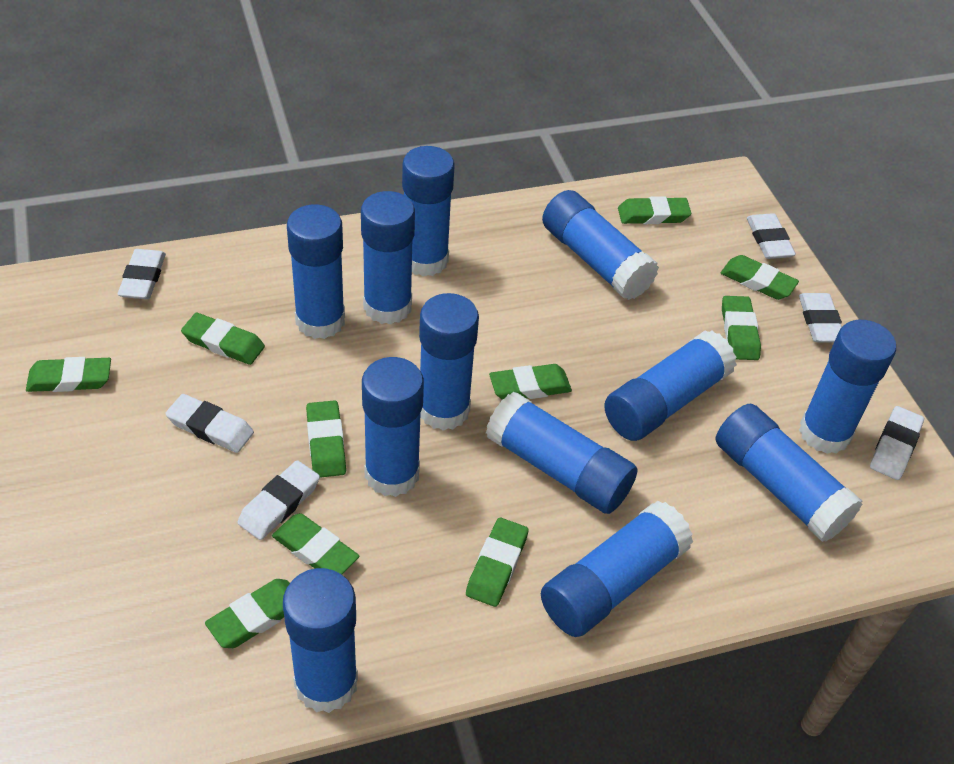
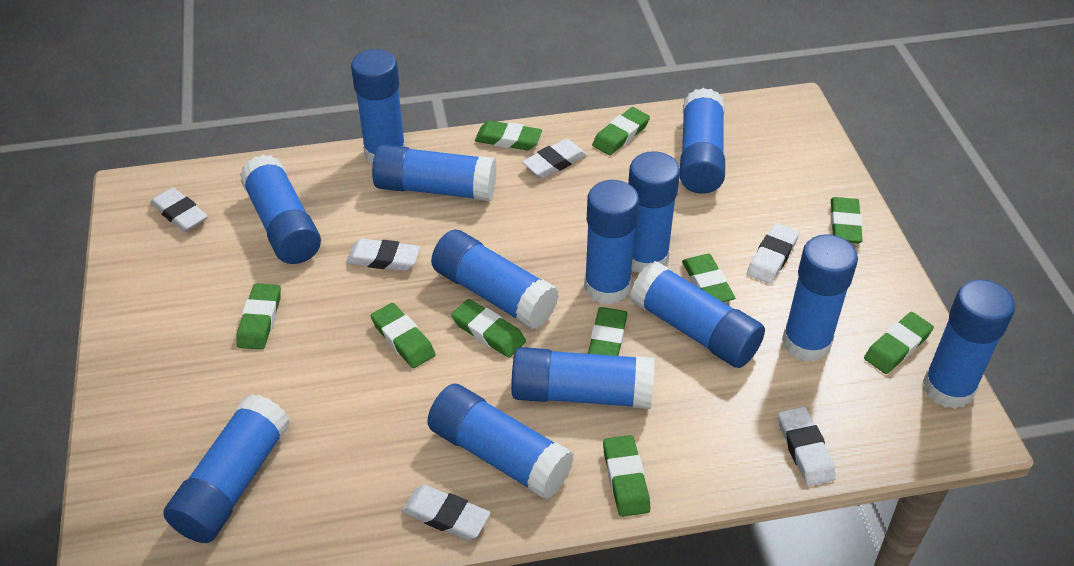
blue glue stick: 12 -> 13

